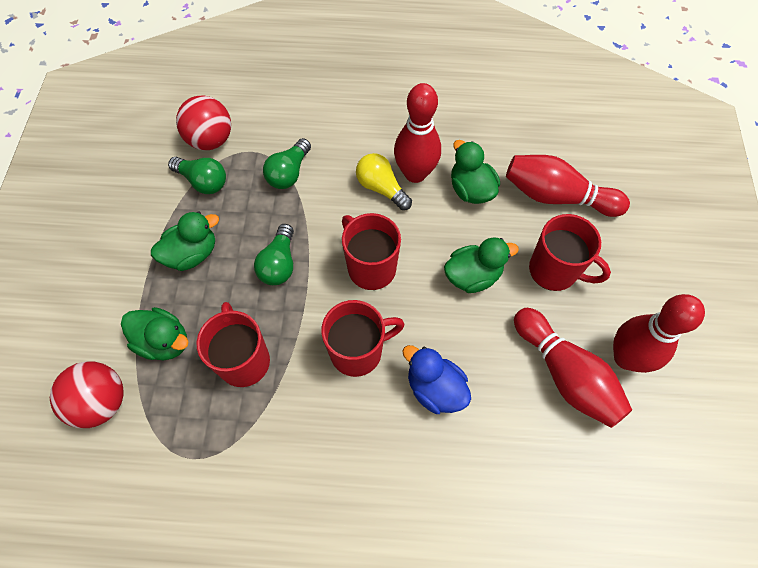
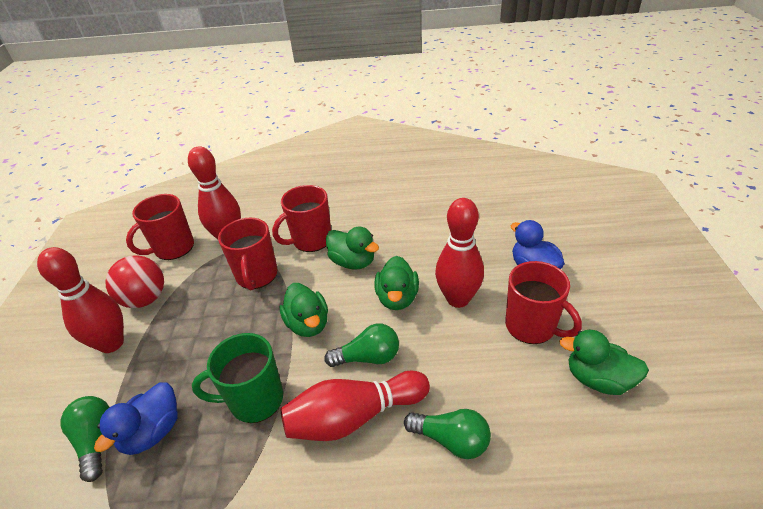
blue duck: 1 -> 2
green mug: 0 -> 1
red ball: 2 -> 1
yellow light bulb: 1 -> 0

